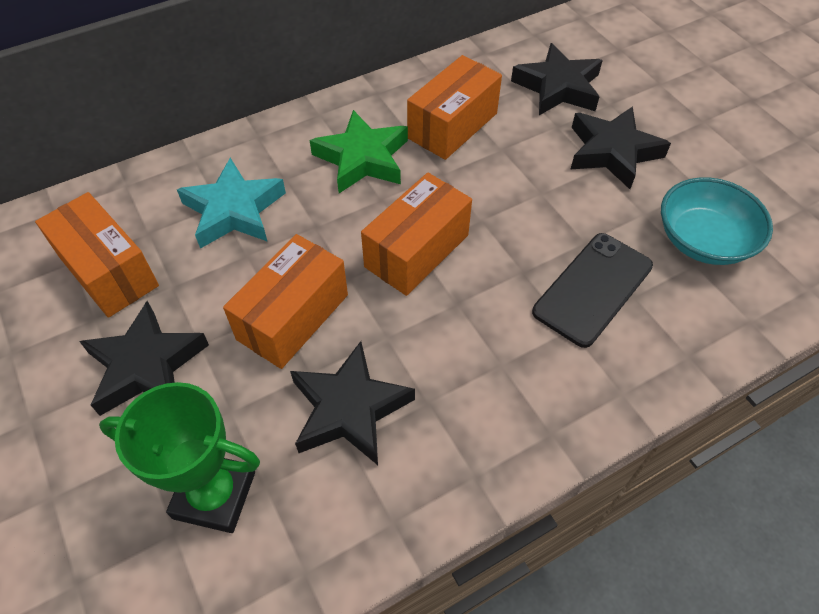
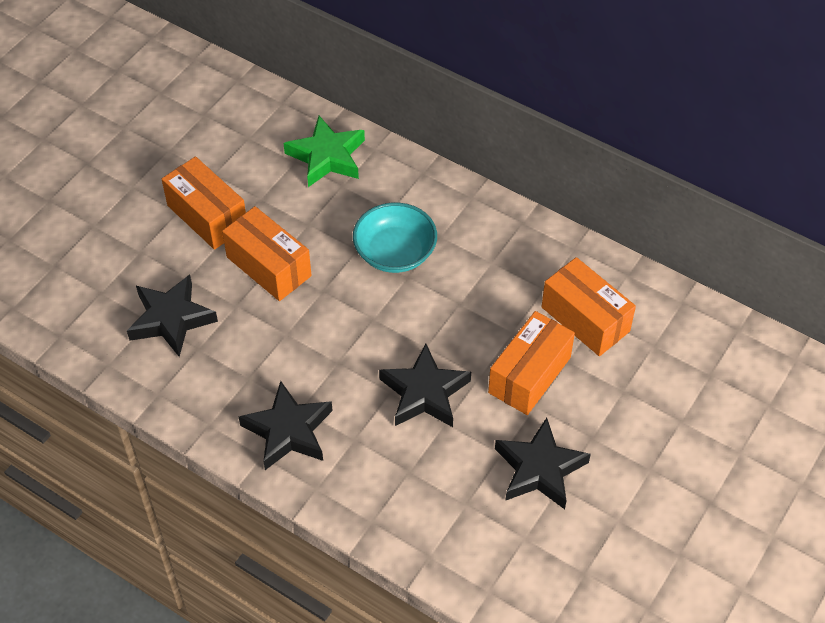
black phone: 1 -> 0
green trophy: 1 -> 0
turquoise star: 1 -> 0

